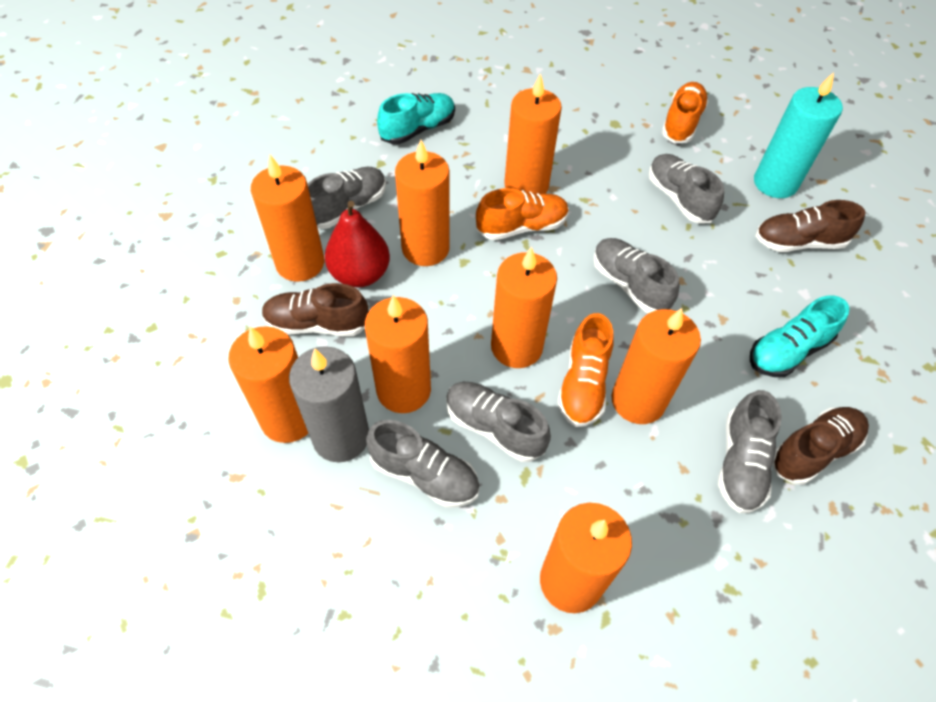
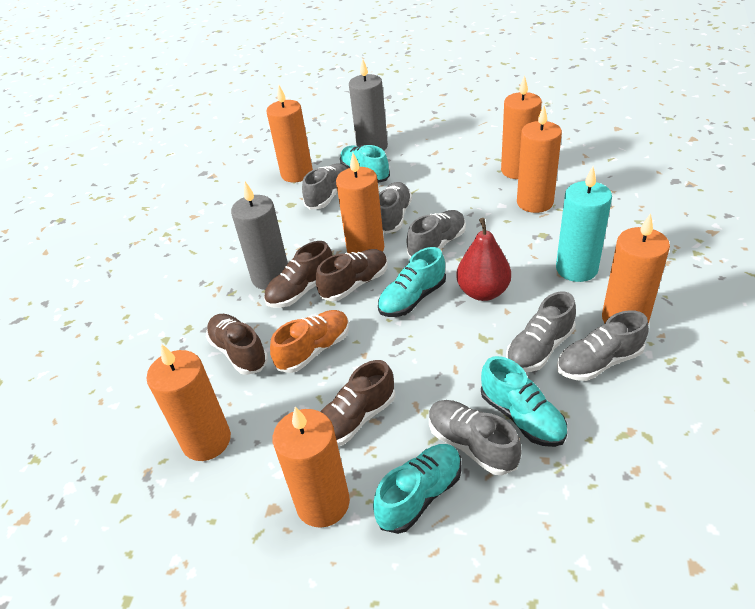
brown shoe: 3 -> 4
grey candle: 1 -> 2
orange candle: 8 -> 7
orange shoe: 3 -> 1
turquoise shoe: 2 -> 4

